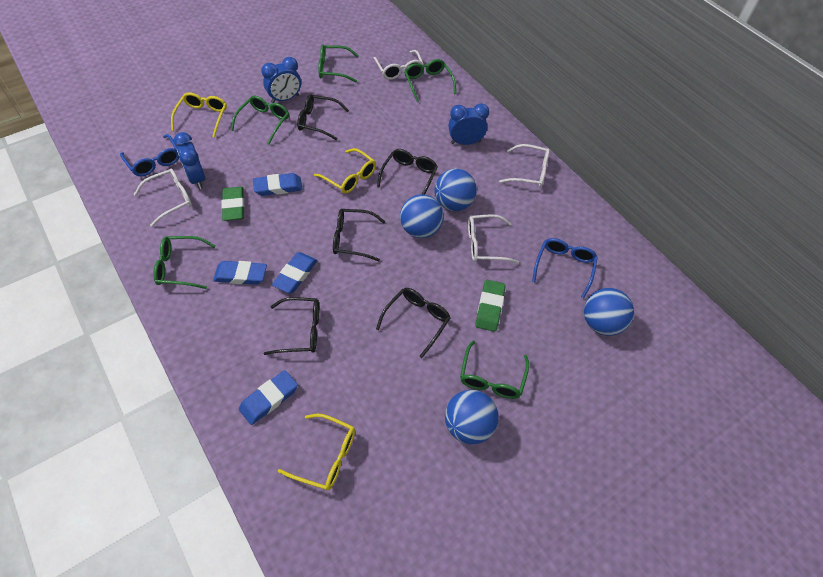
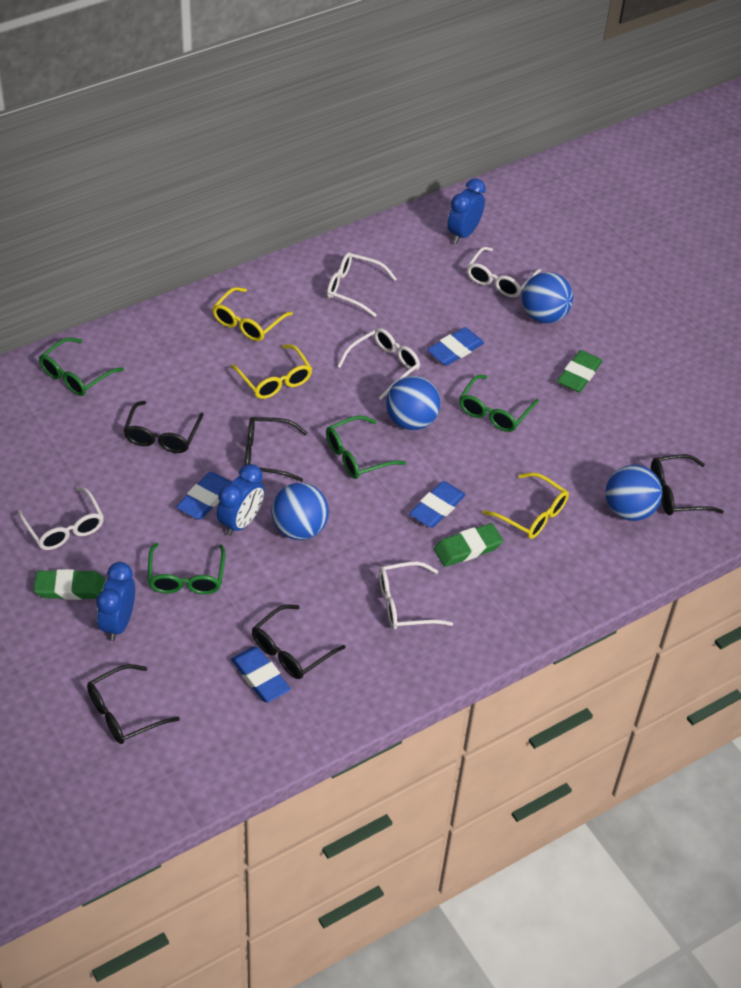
blue glasses: 2 -> 0
green eraser: 2 -> 3
green glasses: 5 -> 4
white glasses: 4 -> 5

